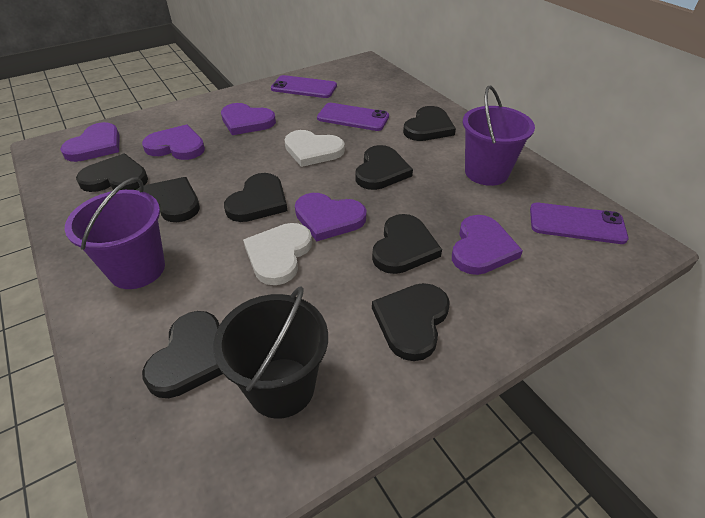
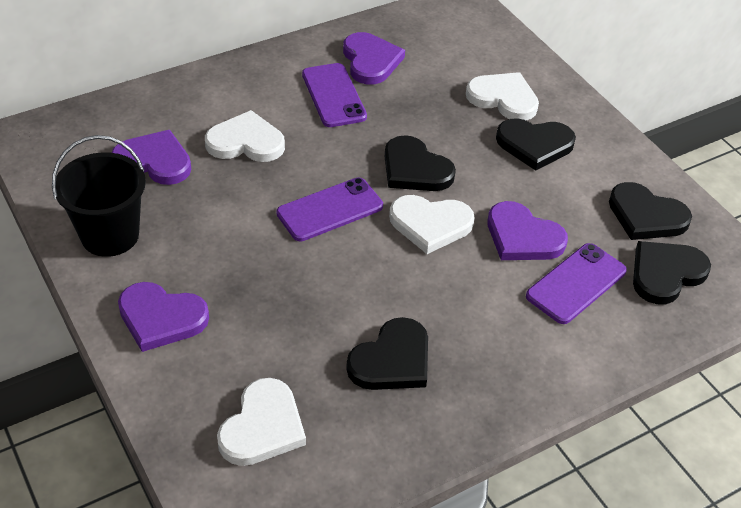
black heart: 8 -> 5
purple bucket: 2 -> 0
purple heart: 5 -> 4
white heart: 2 -> 4

